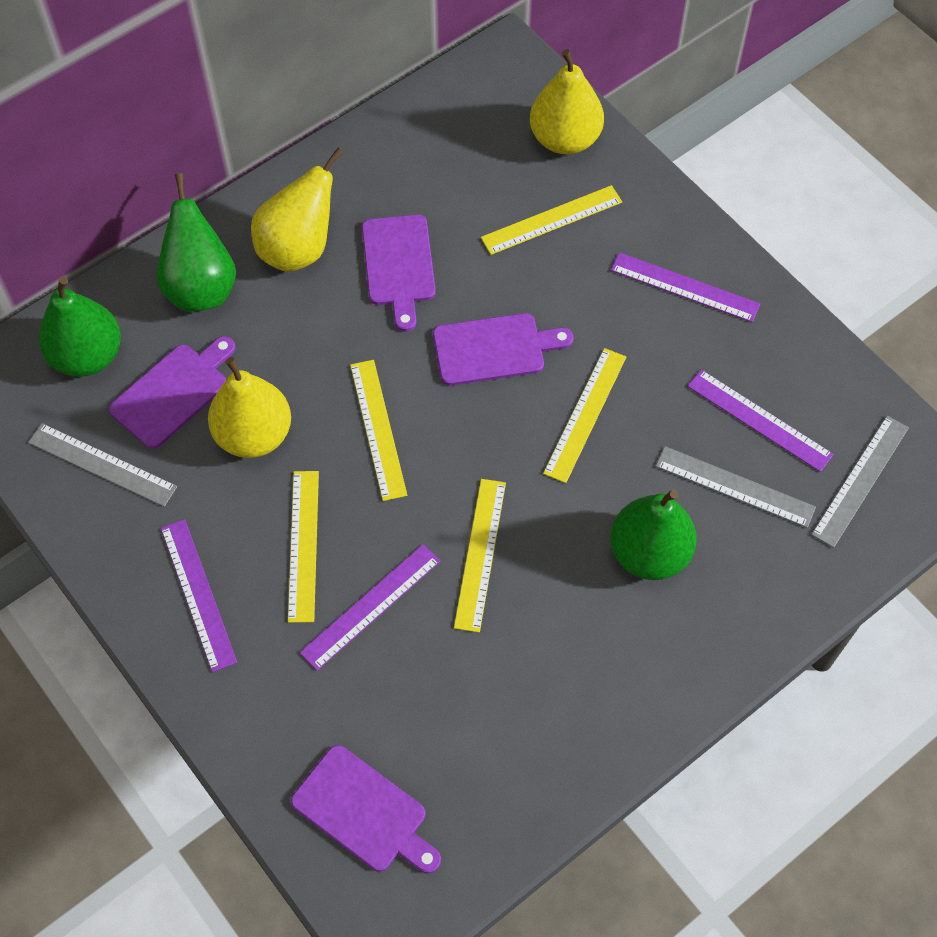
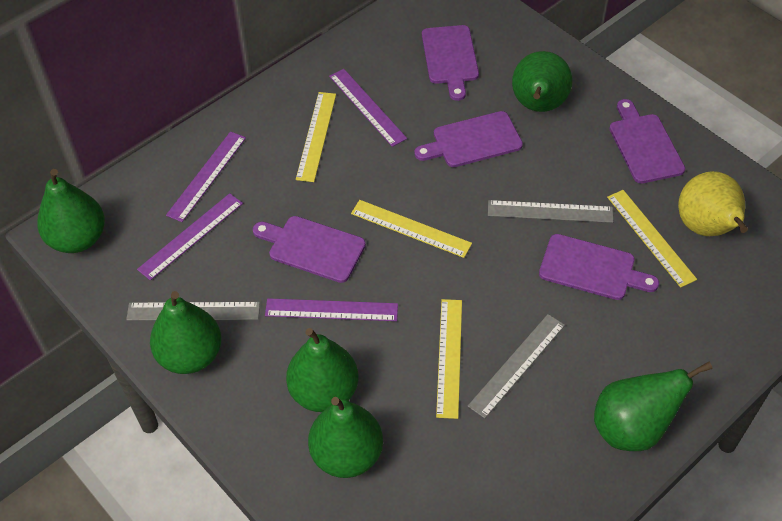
green pear: 3 -> 6
purple cutting board: 4 -> 5
yellow pear: 3 -> 1
yellow ruler: 5 -> 4

